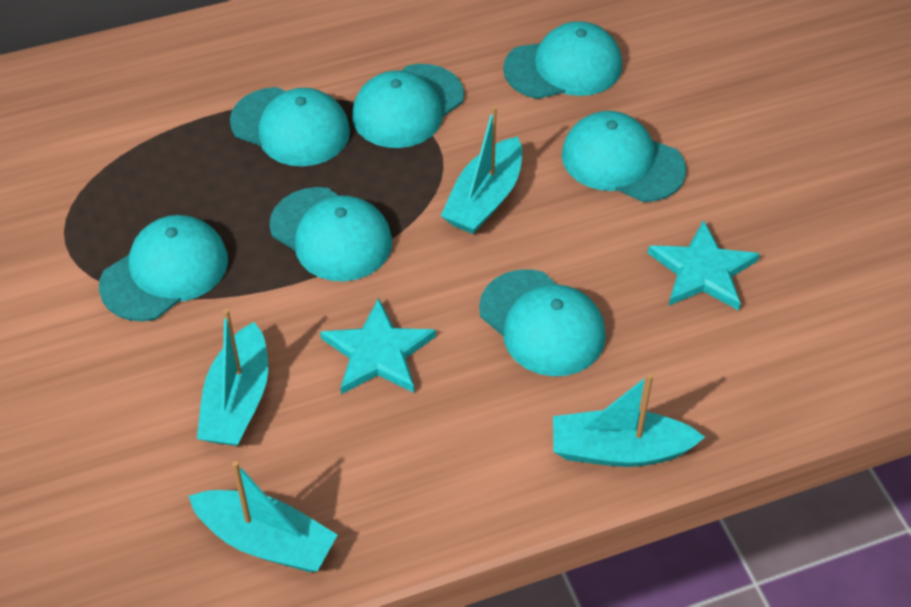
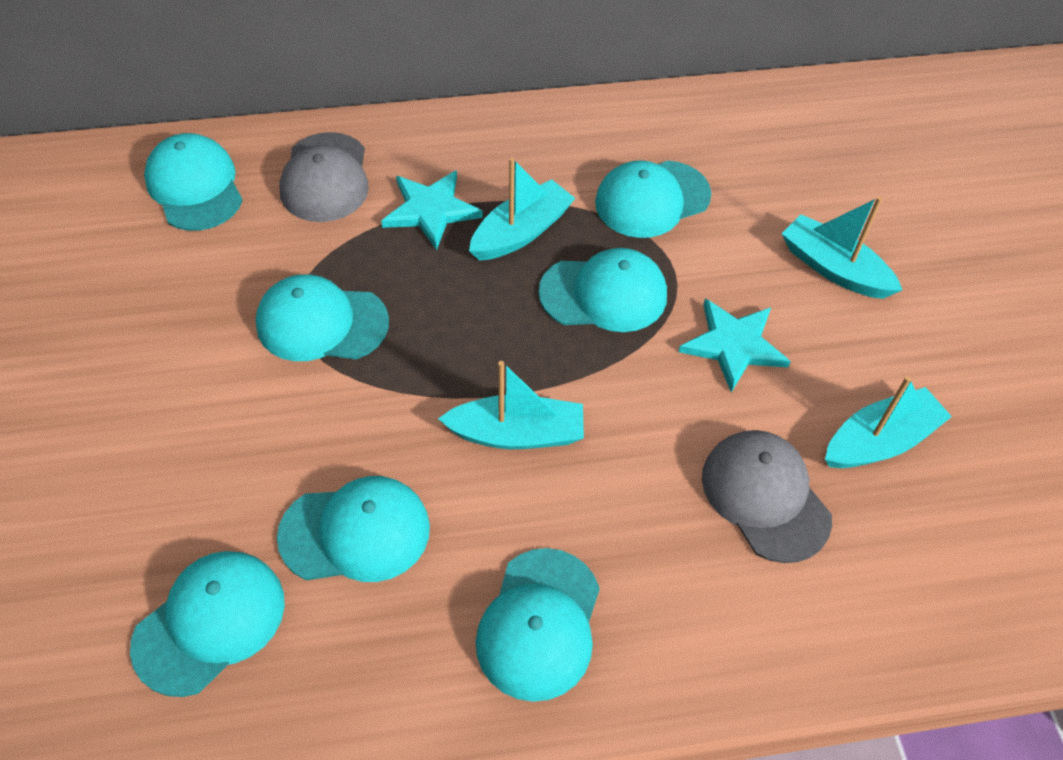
grey cap: 0 -> 2

